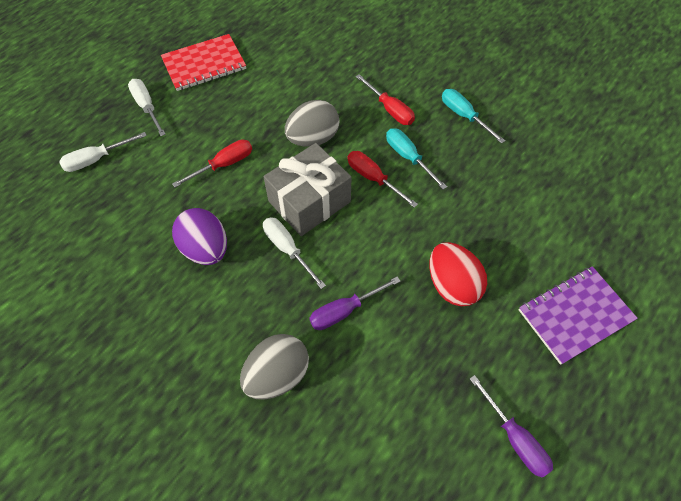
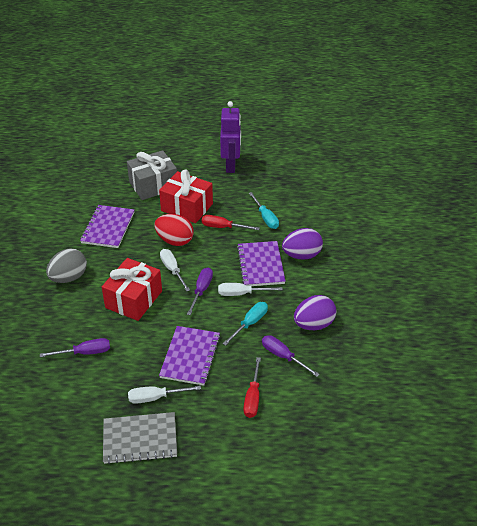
grey egg: 2 -> 1
grey notebook: 0 -> 1
purple egg: 1 -> 2
purple notebook: 1 -> 3
purple robot: 0 -> 1
purple screwdriver: 2 -> 3
red gift: 0 -> 2
red notebook: 1 -> 0
red screwdriver: 3 -> 2

